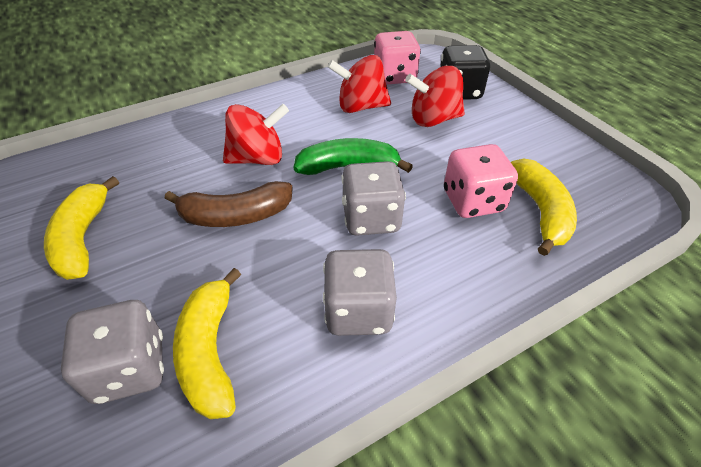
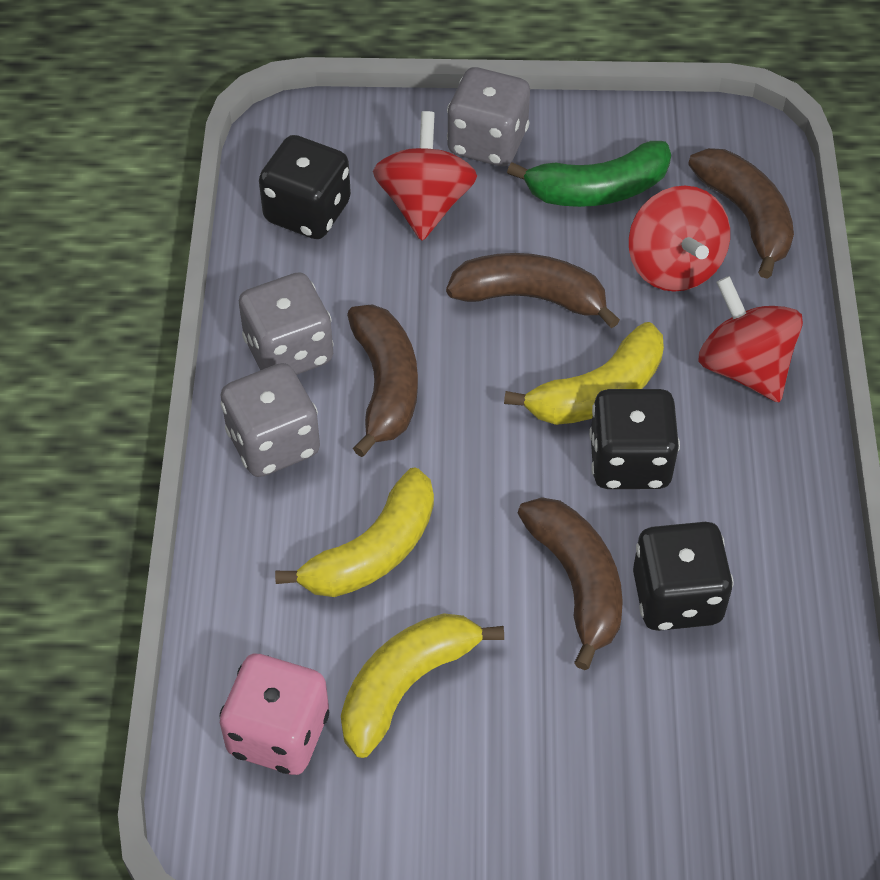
black dice: 1 -> 3
brown banana: 1 -> 4
pink dice: 2 -> 1

